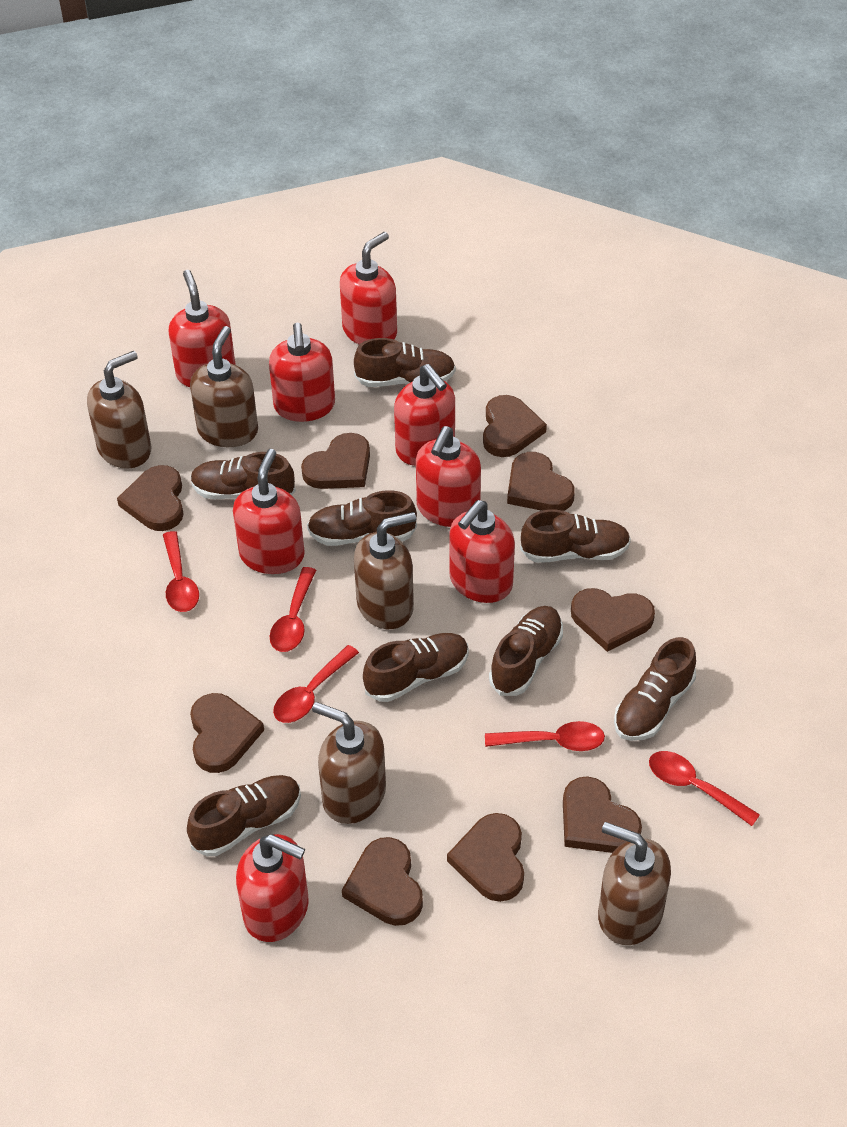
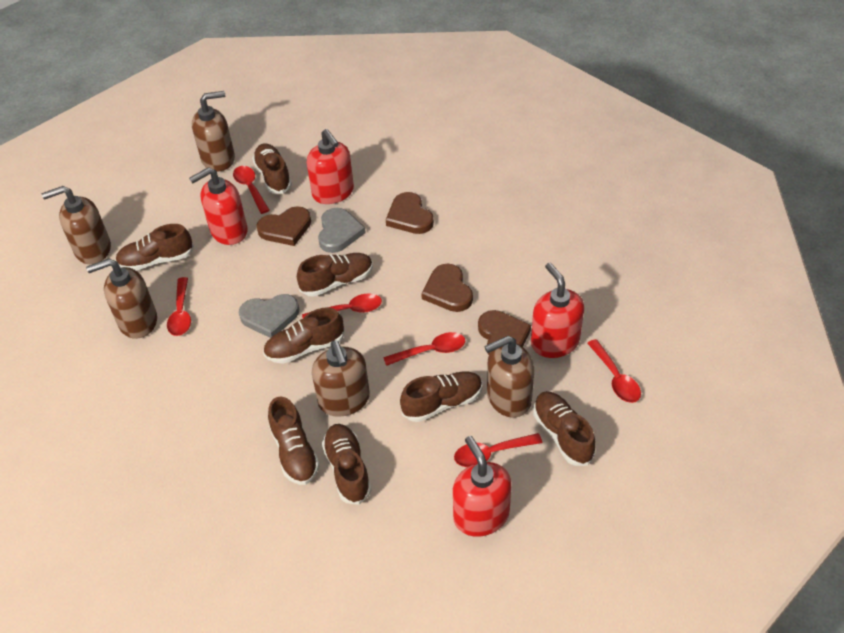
brown heart: 9 -> 4
grey heart: 0 -> 2
red soap dispenser: 8 -> 4
red spoon: 5 -> 6

